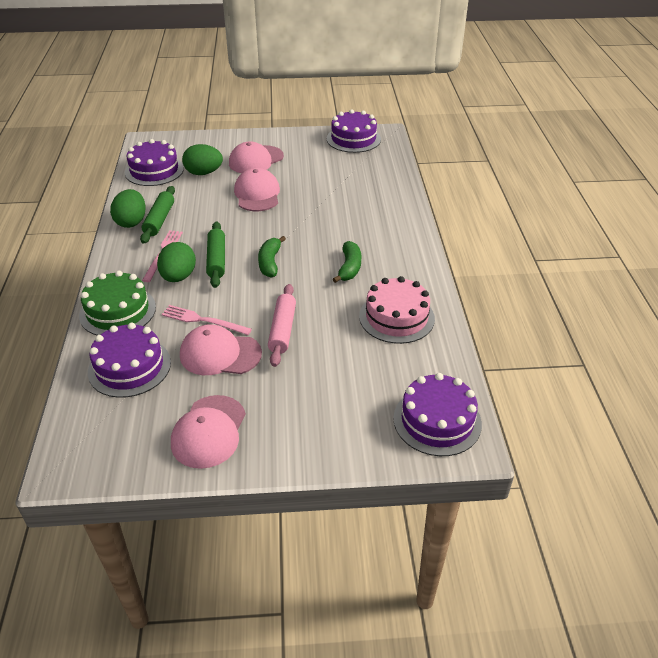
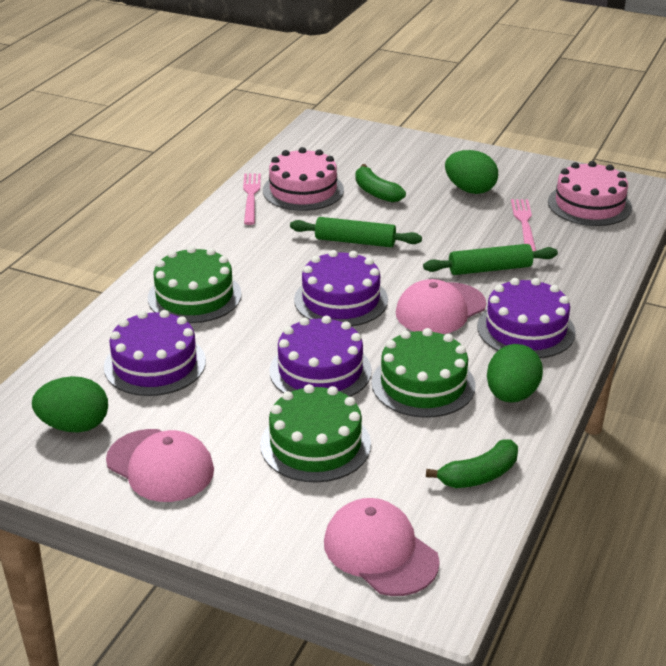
green cake: 1 -> 3
pink cake: 1 -> 2
pink cap: 4 -> 3
pink rolling pin: 1 -> 0

